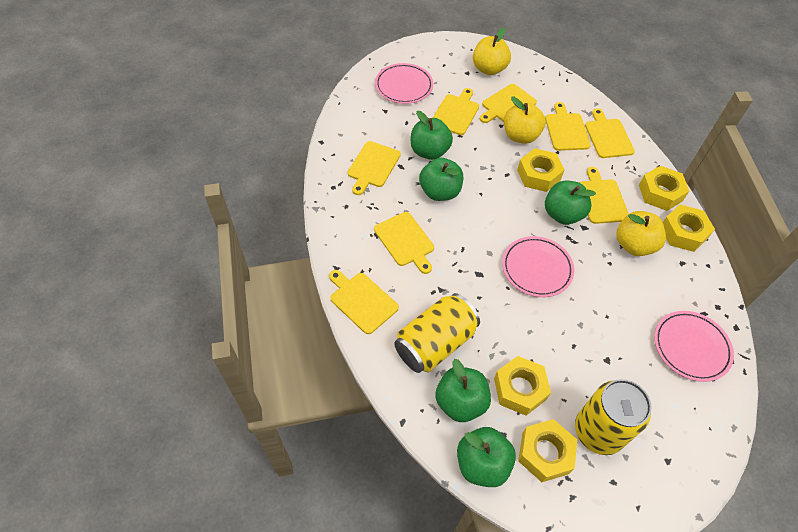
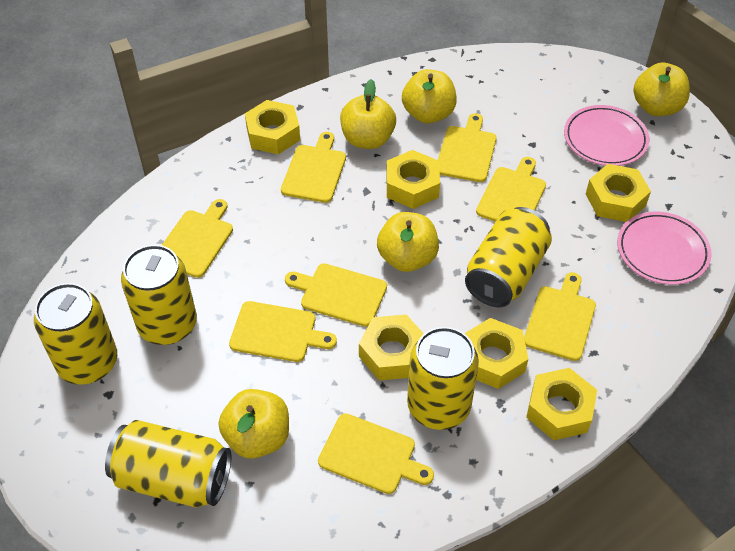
green apple: 5 -> 0
pink plate: 3 -> 2
yellow apple: 3 -> 5
yellow can: 2 -> 5
yellow nut: 5 -> 6

